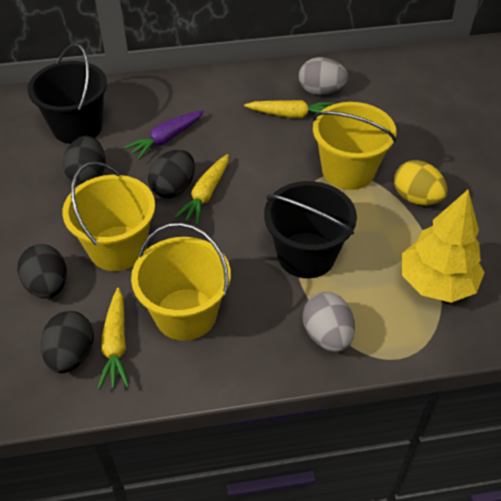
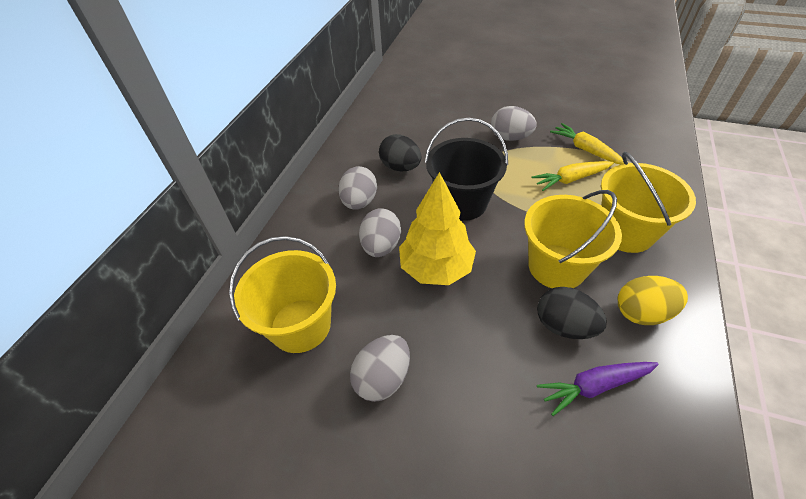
black bucket: 2 -> 1
black egg: 4 -> 2
grey egg: 2 -> 4
yellow carrot: 3 -> 2

